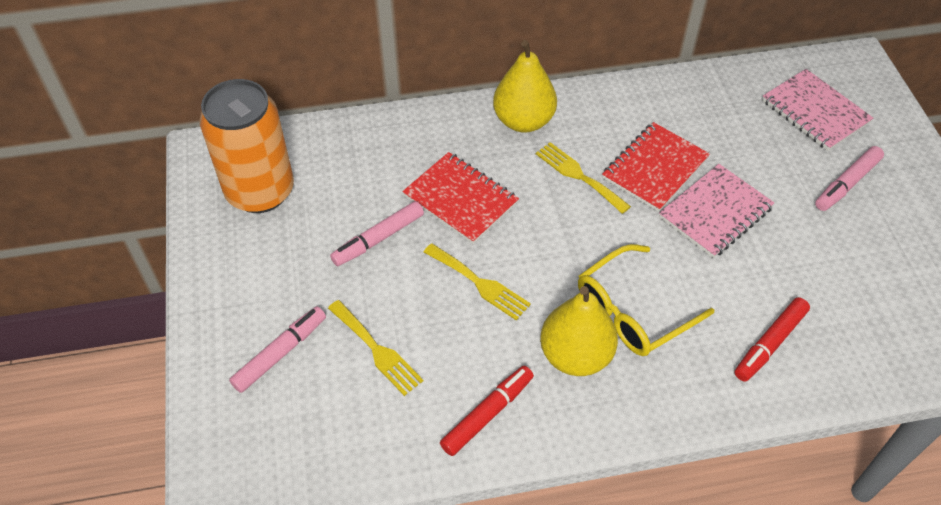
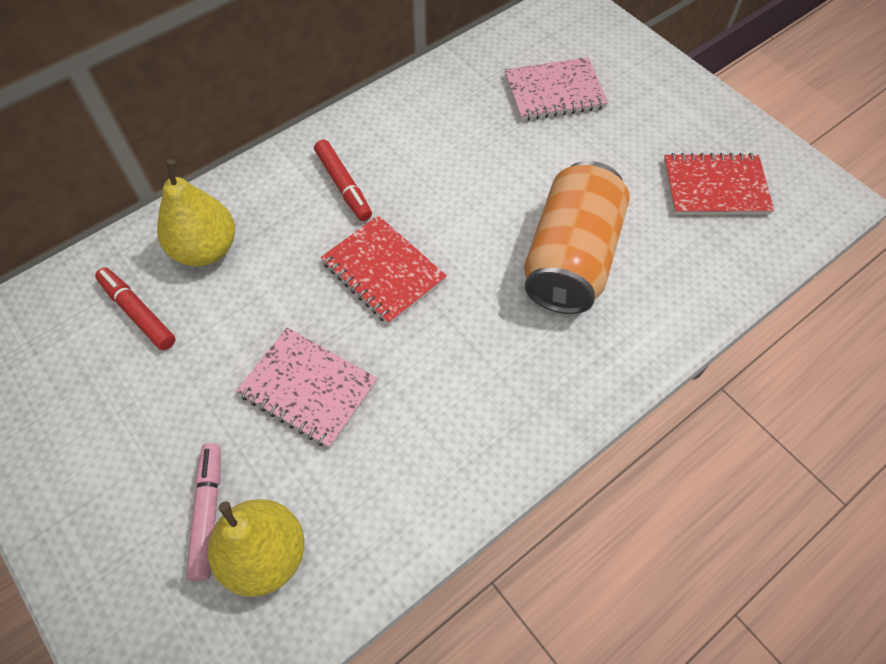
pink marker: 3 -> 1
yellow fork: 3 -> 0
yellow glasses: 1 -> 0

